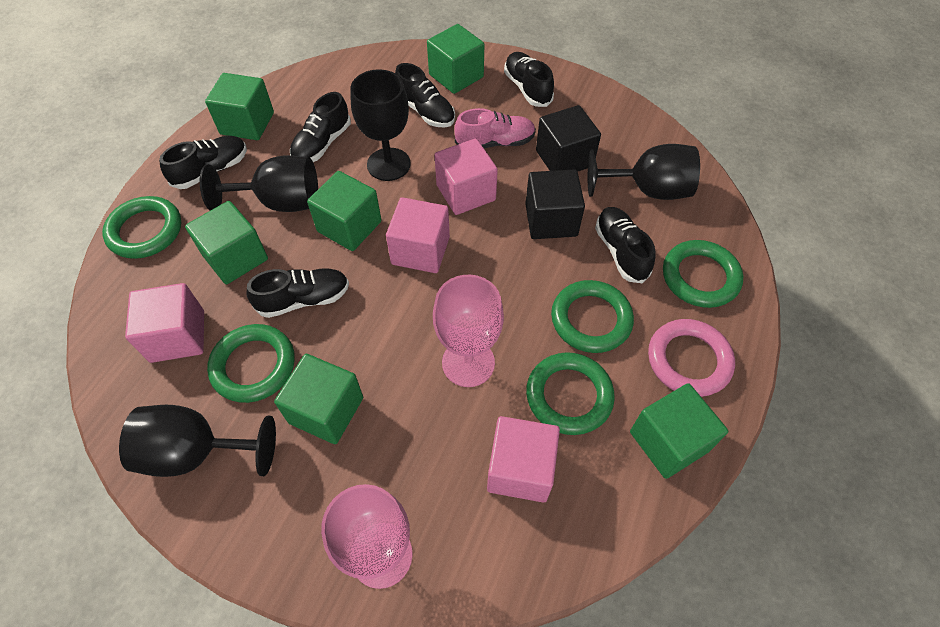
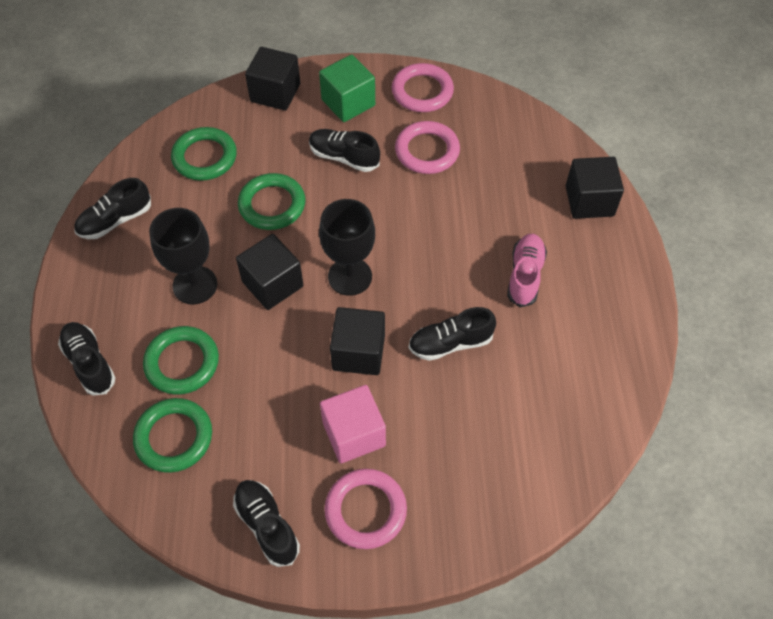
black cube: 2 -> 4
black goblet: 4 -> 2
black shoe: 6 -> 5
green cube: 6 -> 1
green ring: 5 -> 4
pink cube: 4 -> 1
pink goblet: 2 -> 0
pink ring: 1 -> 3

